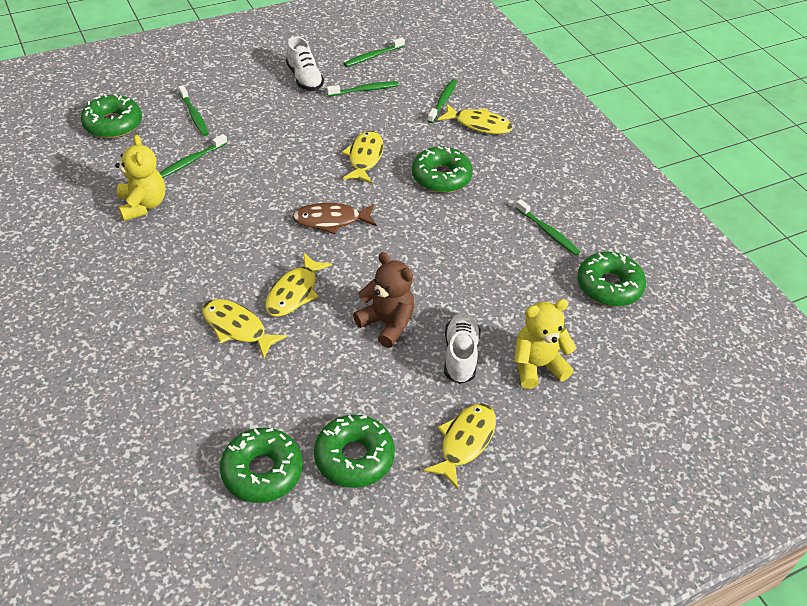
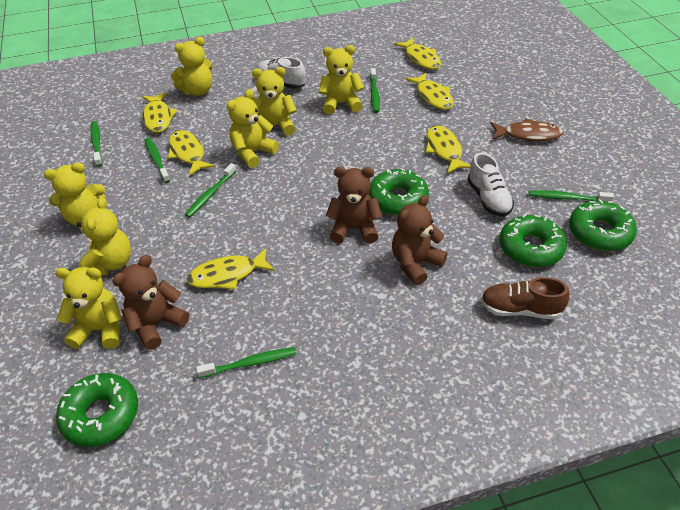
brown shoe: 0 -> 1
brown teddy bear: 1 -> 3
green donut: 5 -> 4
yellow fish: 5 -> 6
yellow teddy bear: 2 -> 7

